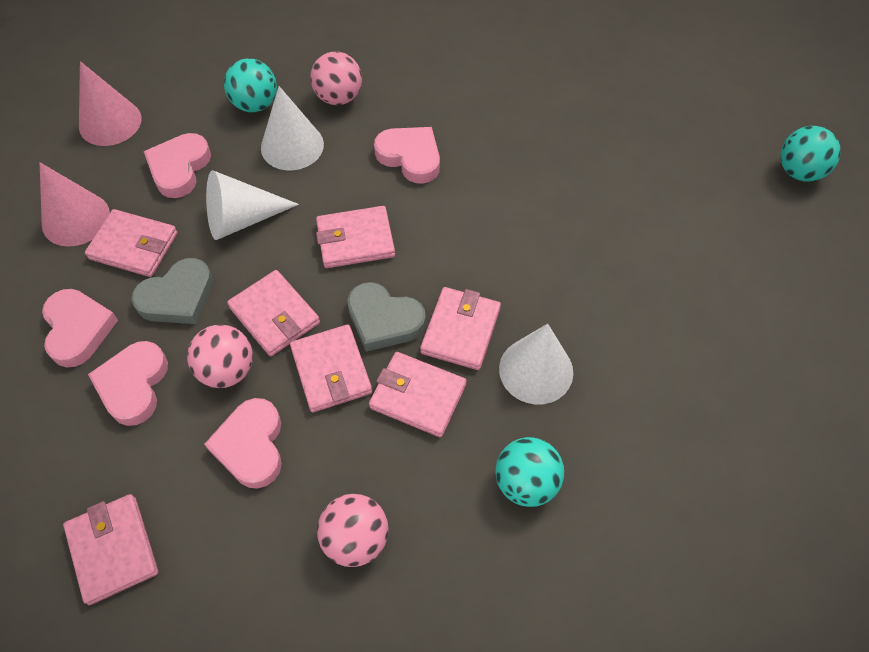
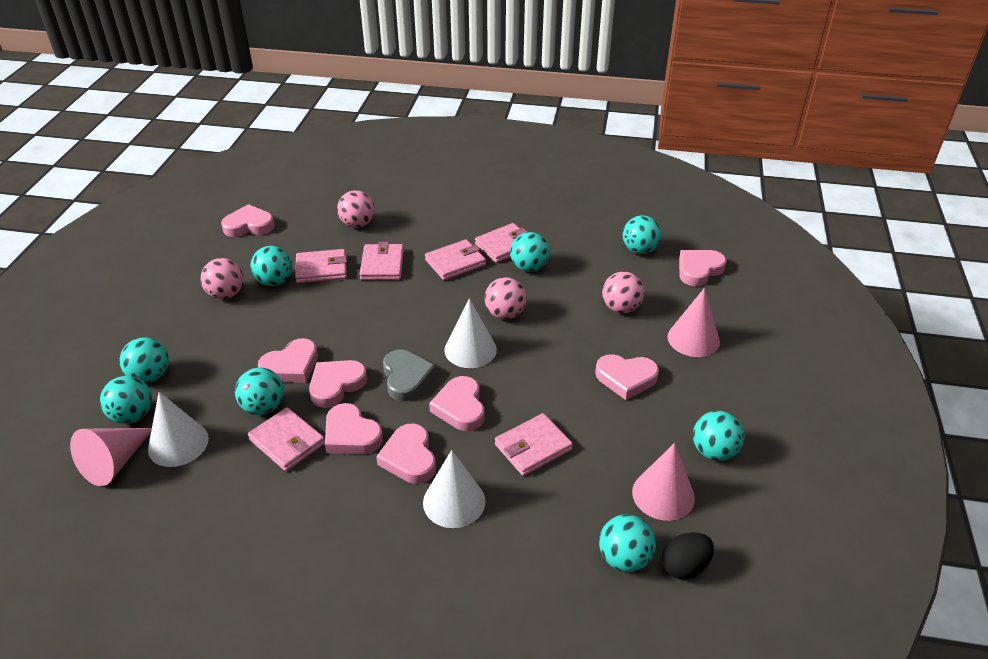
black egg: 0 -> 1
grey heart: 2 -> 1
pink ball: 3 -> 4
pink cone: 2 -> 3
pink heart: 5 -> 8
pink wallet: 7 -> 6
turquoise ball: 3 -> 8

